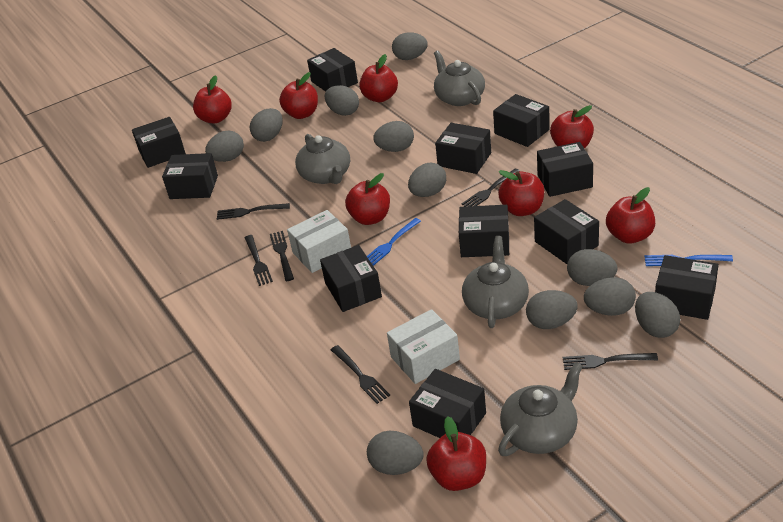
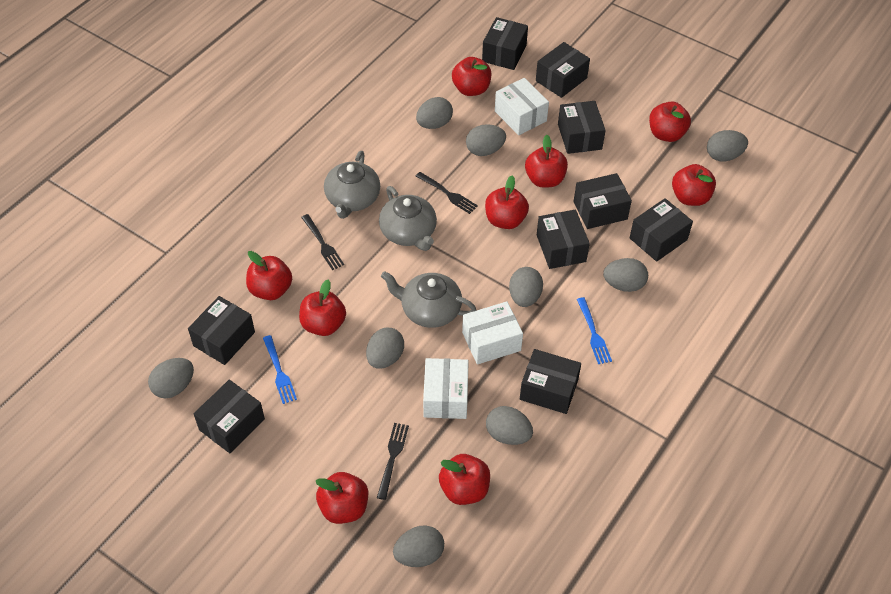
black box: 11 -> 9
black fork: 6 -> 3
grey egg: 11 -> 9
grey teapot: 4 -> 3
red apple: 8 -> 9
white box: 2 -> 3

